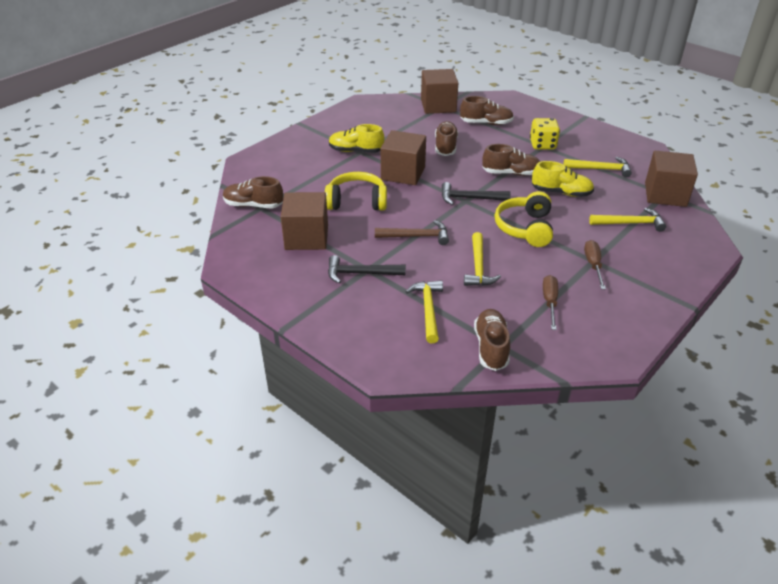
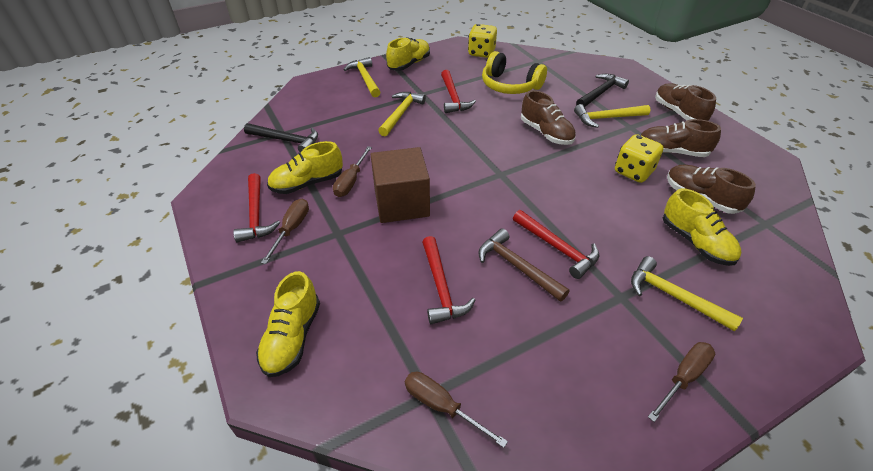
brown cube: 4 -> 1
brown screwdriver: 2 -> 4
brown shoe: 5 -> 4
red hammer: 0 -> 4
yellow dice: 1 -> 2
yellow headphones: 2 -> 1
yellow shoe: 2 -> 4

